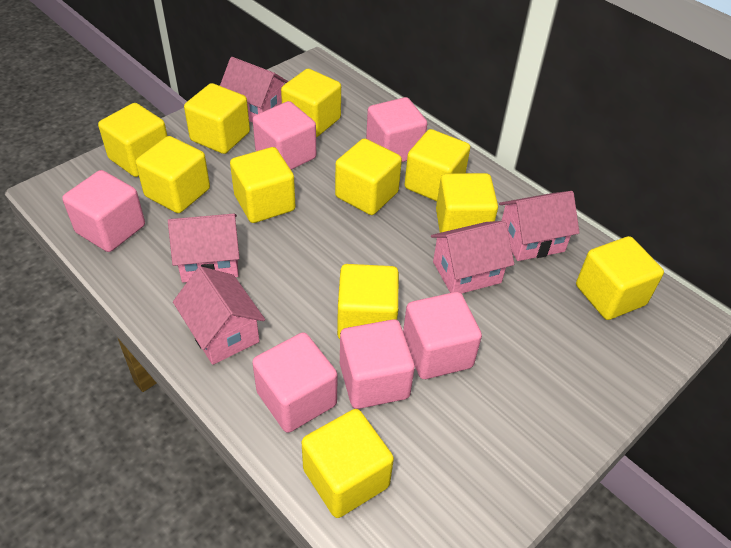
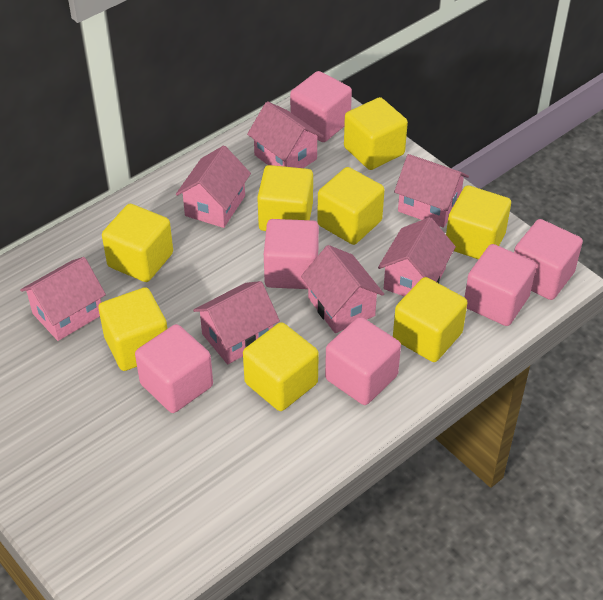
pink house: 5 -> 7
yellow cube: 11 -> 8

